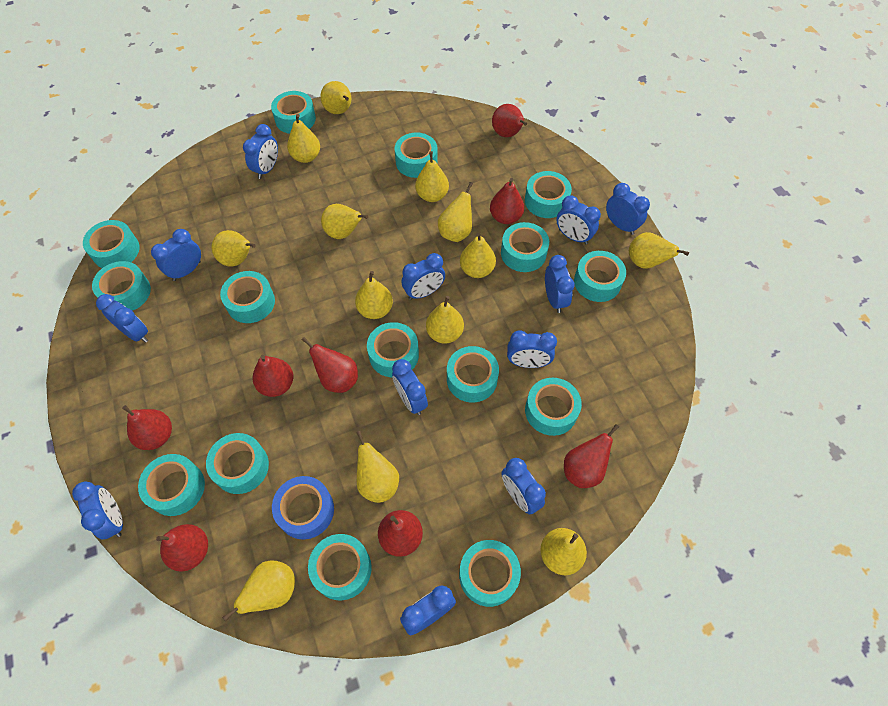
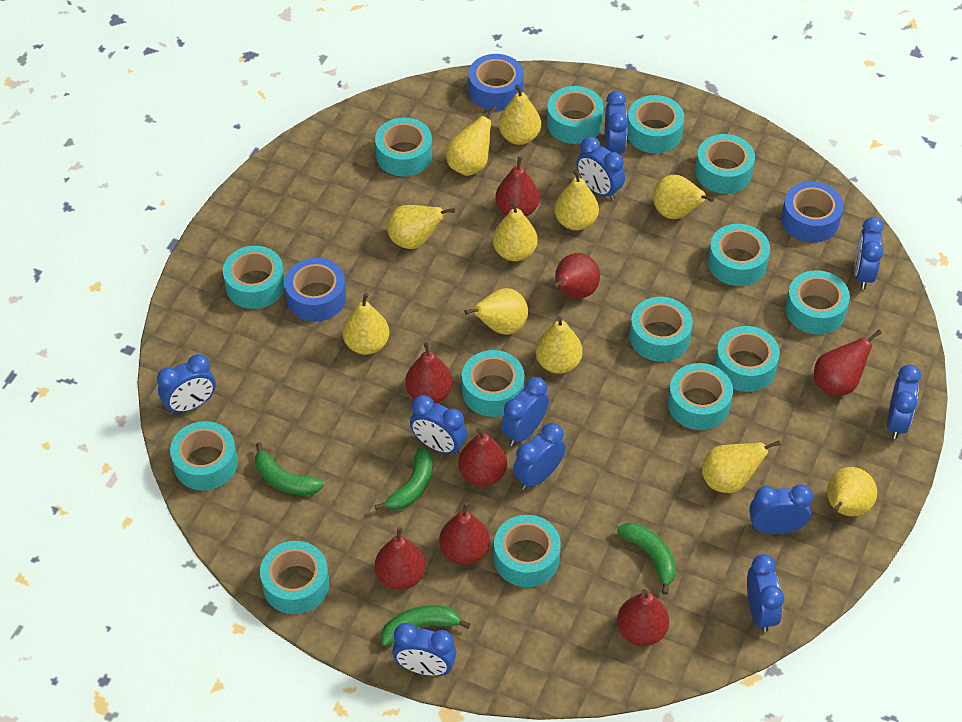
blue clock: 12 -> 11
blue tape: 1 -> 3
green banana: 0 -> 4
turquoise tape: 15 -> 14
yellow pear: 13 -> 11

